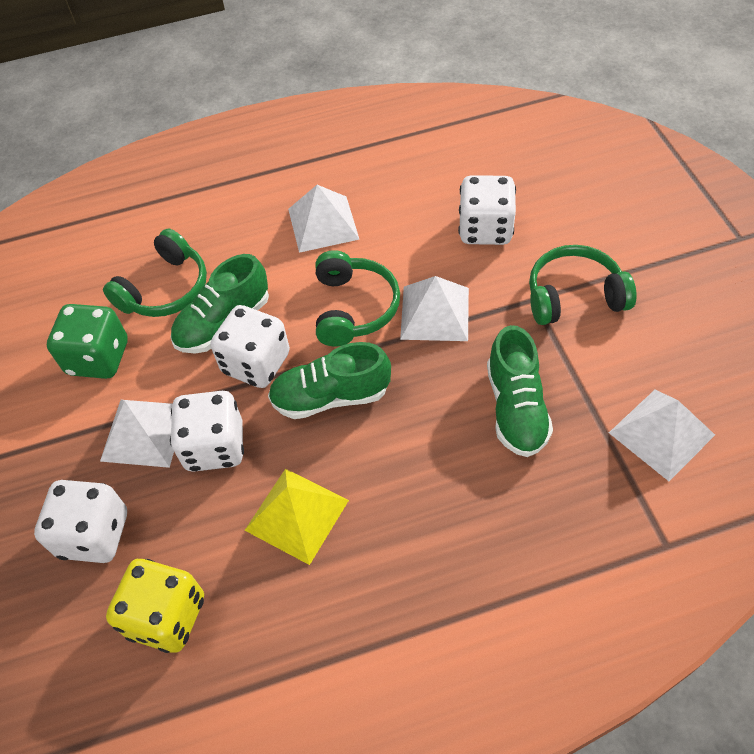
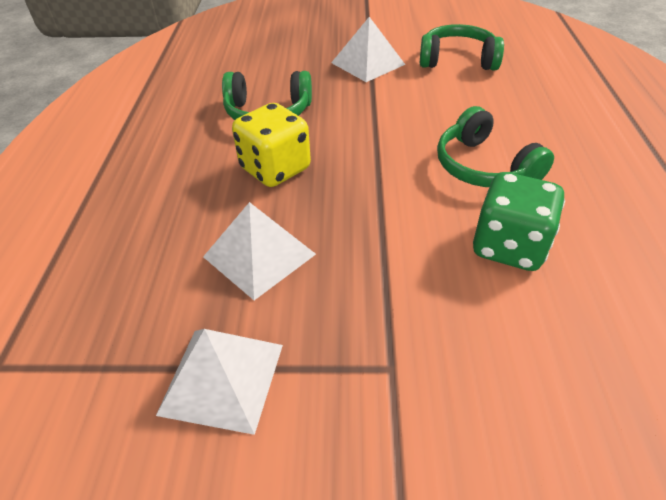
green shoe: 3 -> 0
white dice: 4 -> 0
white pyramid: 4 -> 3
yellow pyramid: 1 -> 0

